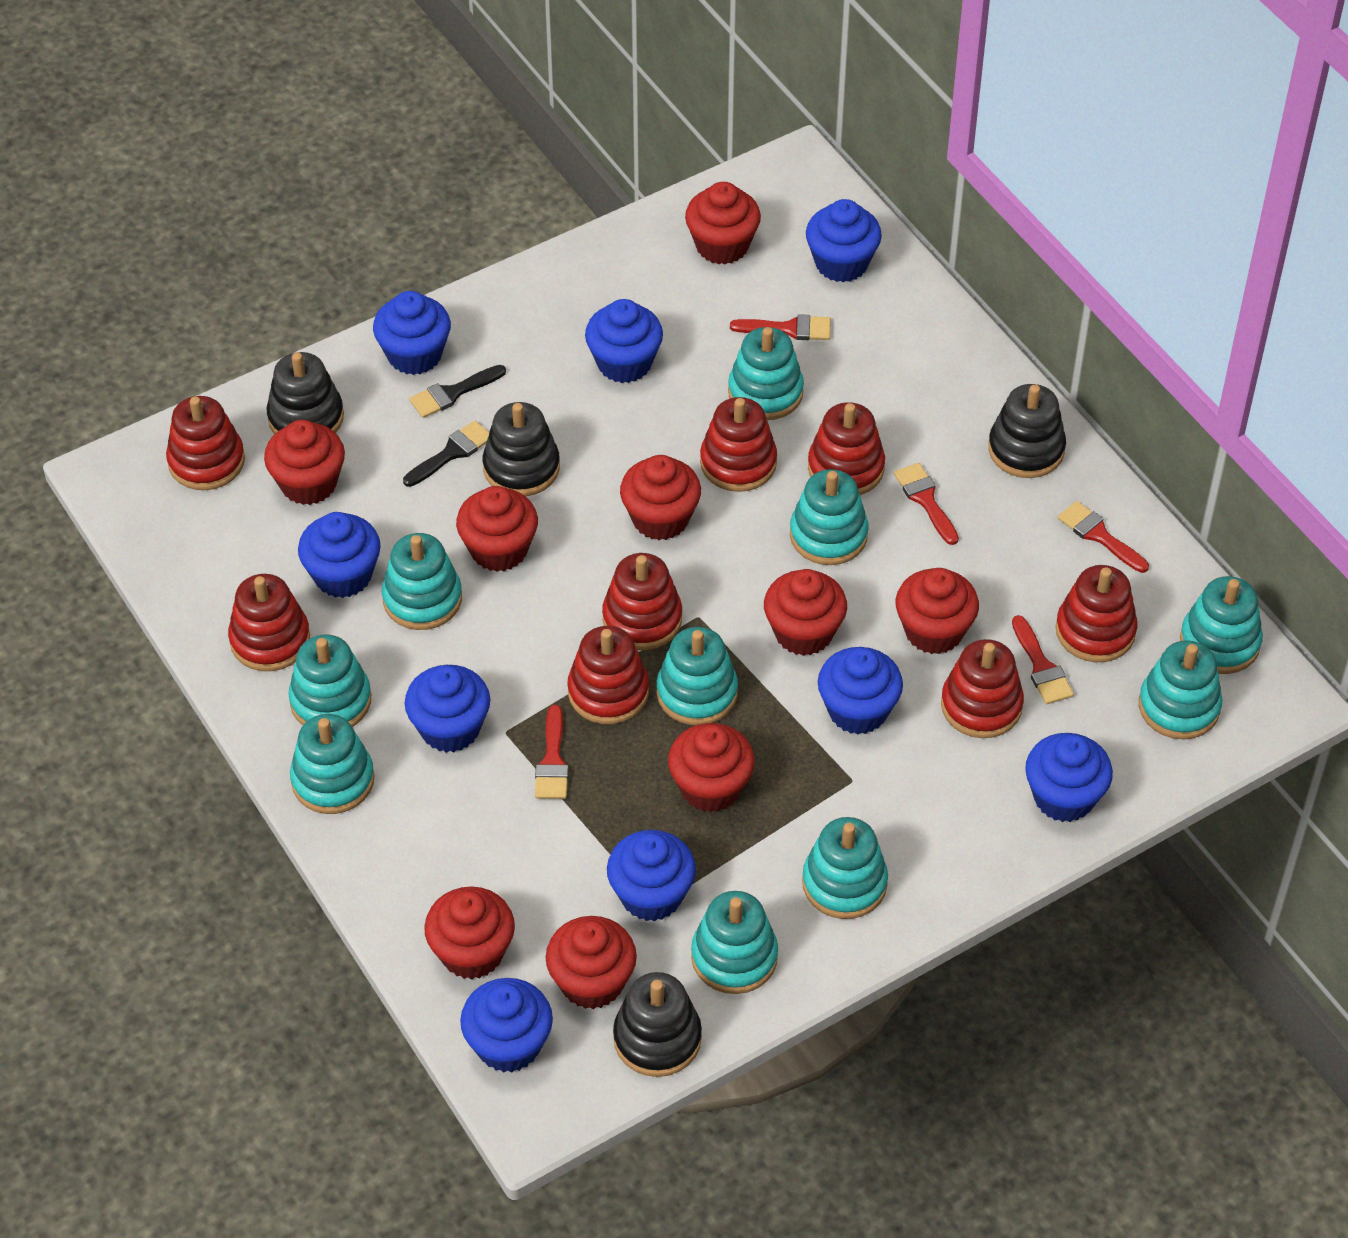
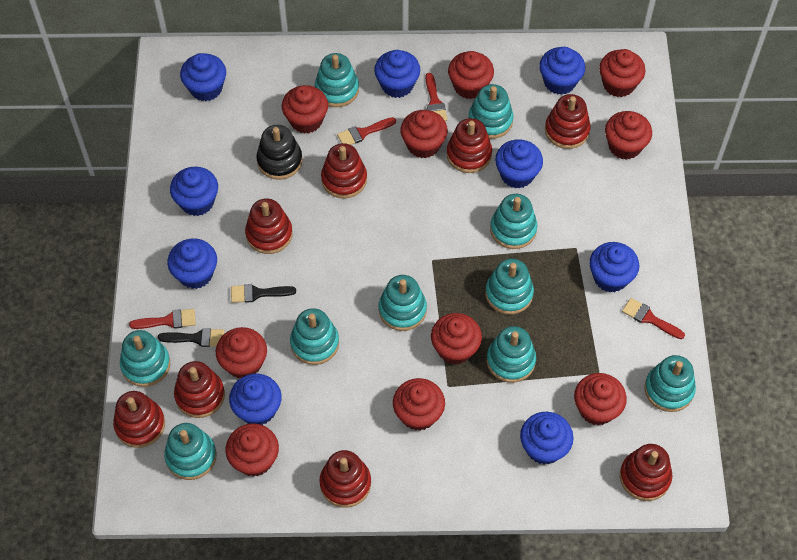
black stacking toy: 4 -> 1
red brush: 5 -> 4
red cupcake: 9 -> 10

